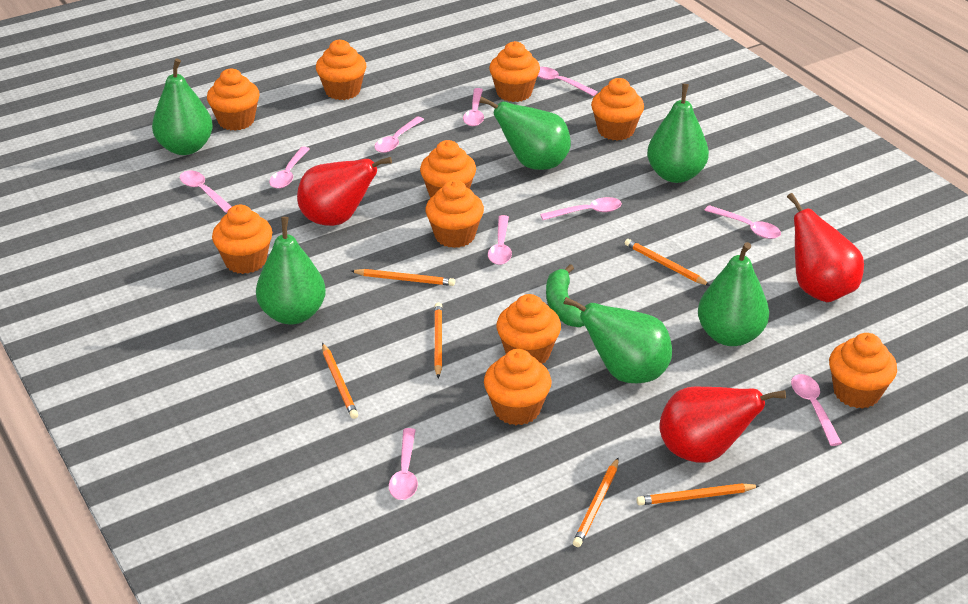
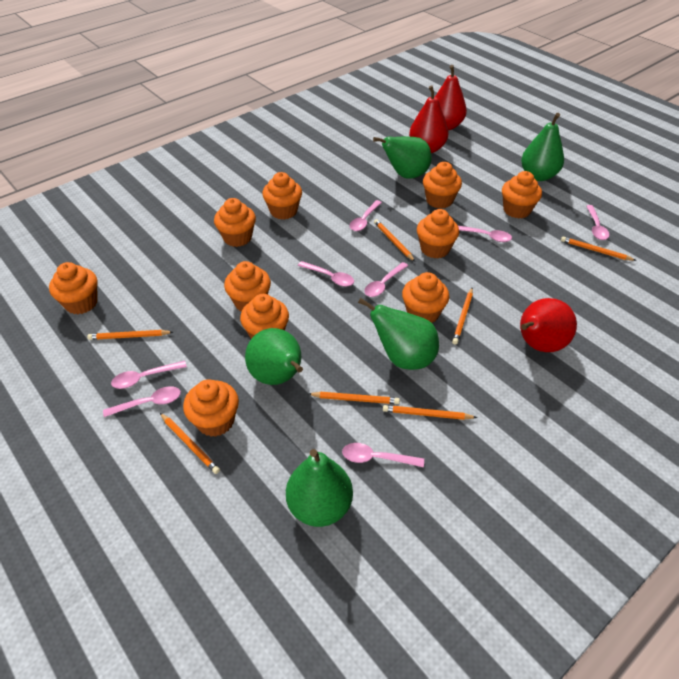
green banana: 1 -> 0
green pear: 6 -> 5
orange pencil: 6 -> 7
pink spoon: 10 -> 8

